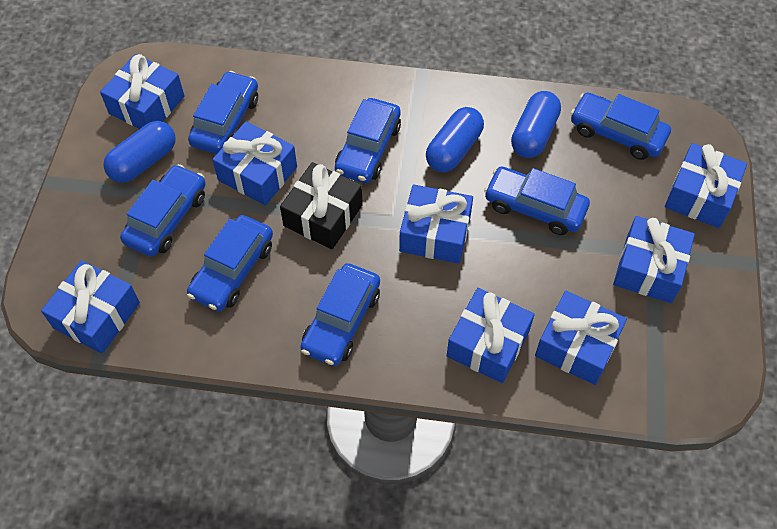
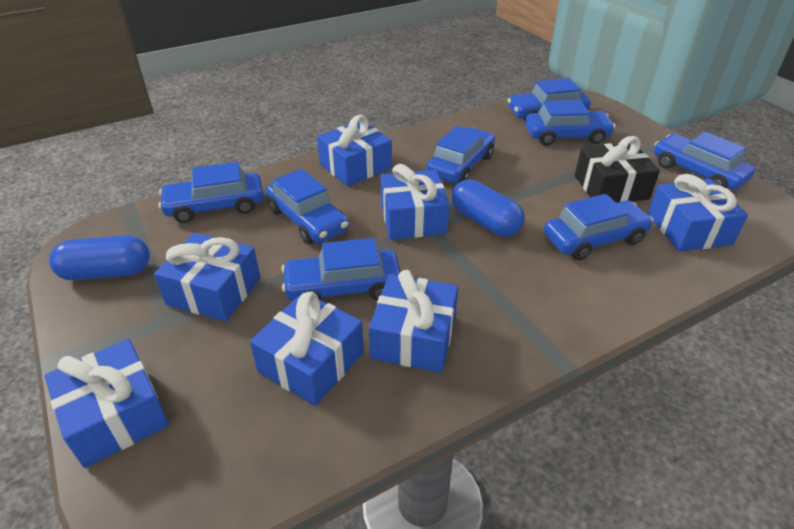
blue capsule: 3 -> 2
blue car: 7 -> 8
blue gift: 8 -> 7

